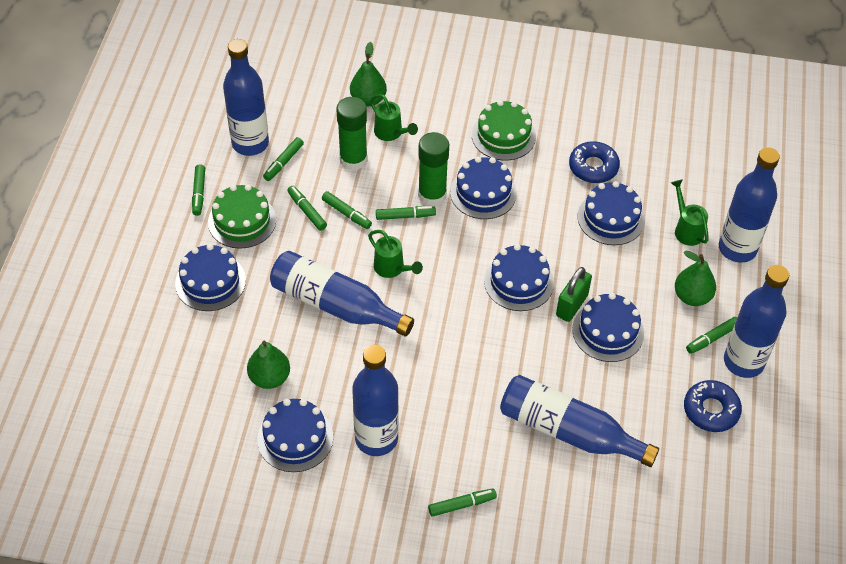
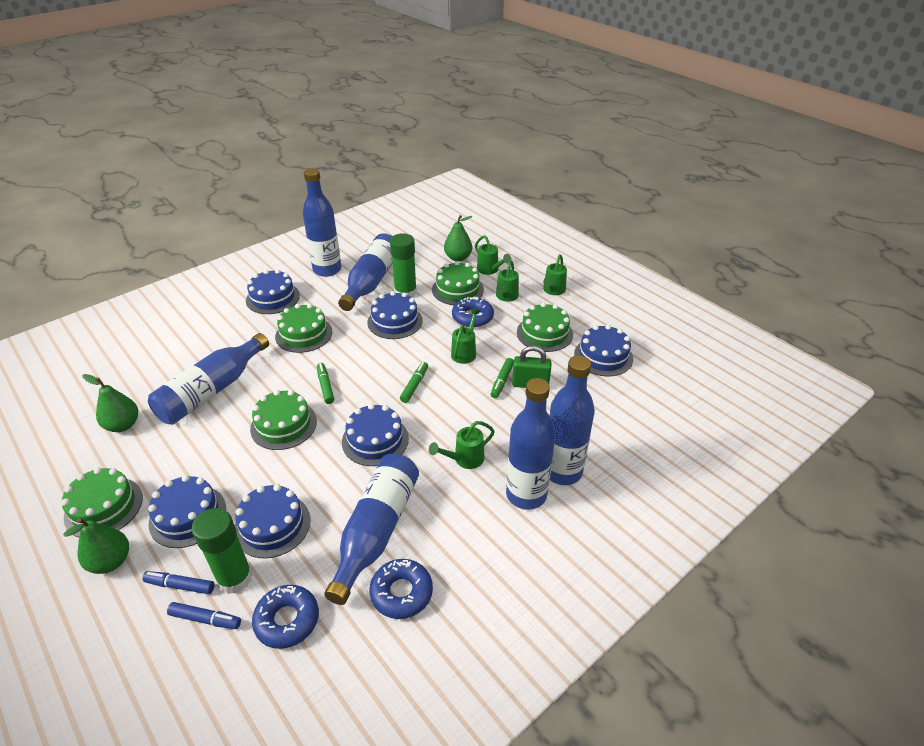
blue donut: 2 -> 3
blue marker: 0 -> 2
green cake: 2 -> 5
green marker: 7 -> 3
green watering can: 3 -> 5

